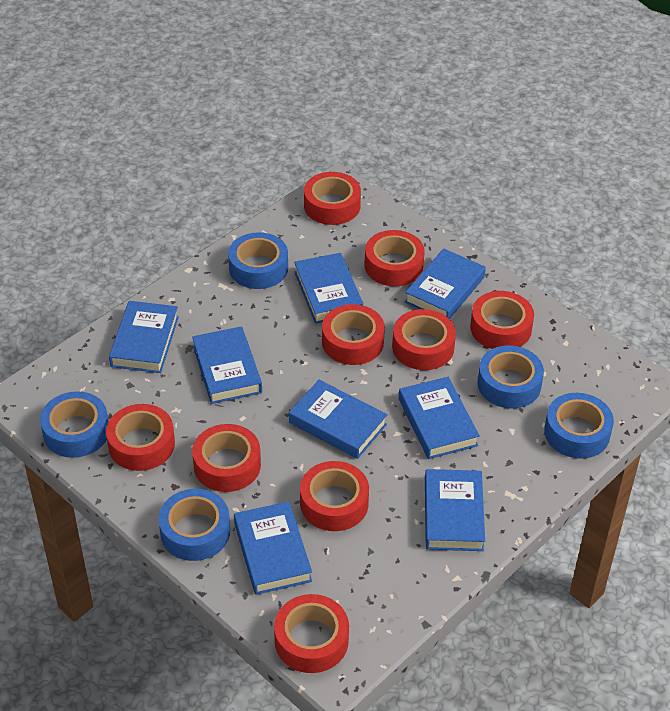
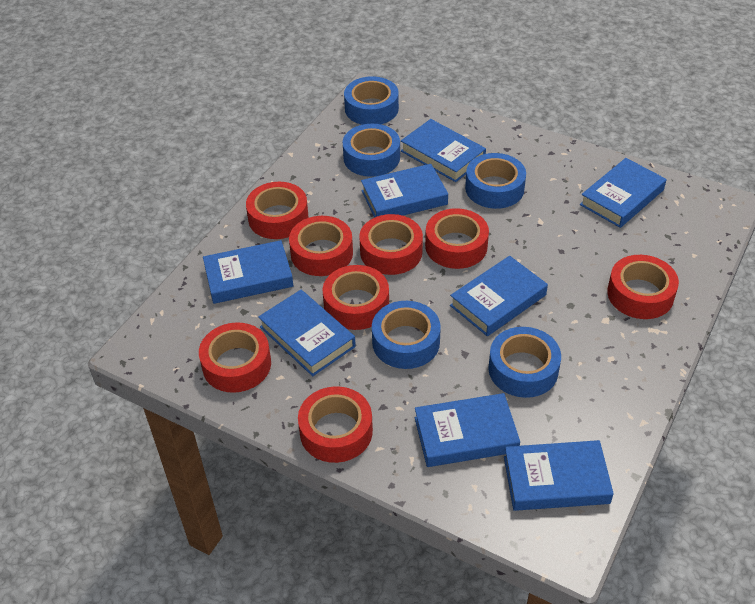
red tape: 9 -> 8

